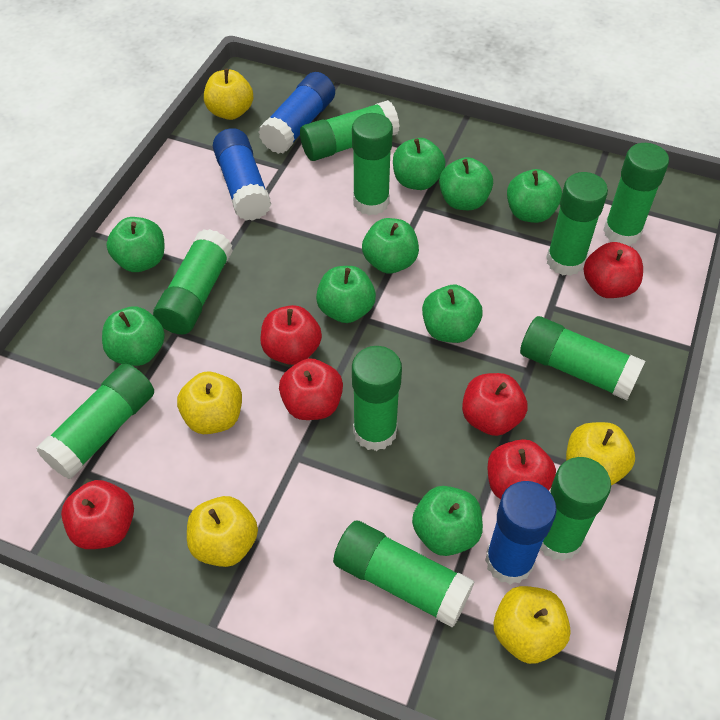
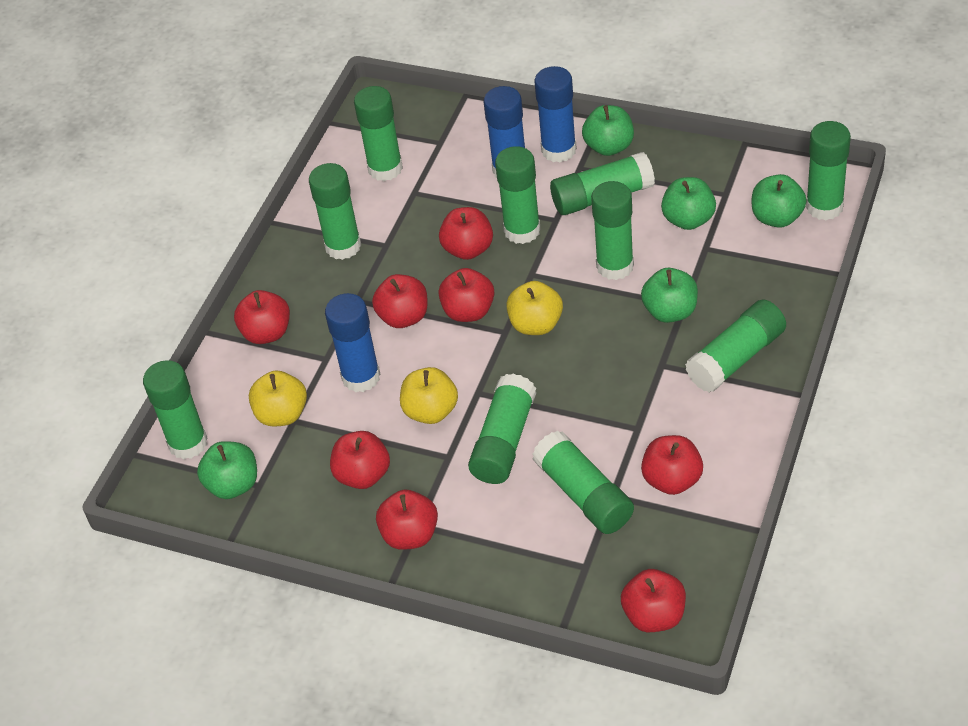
green apple: 9 -> 5
red apple: 6 -> 8
yellow apple: 5 -> 3

